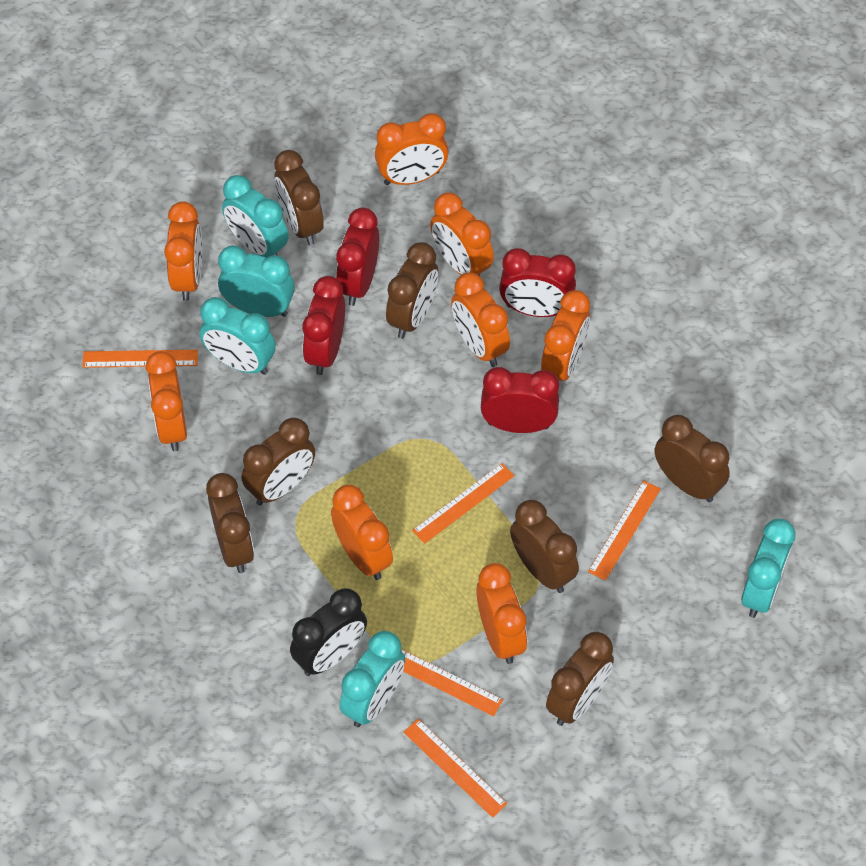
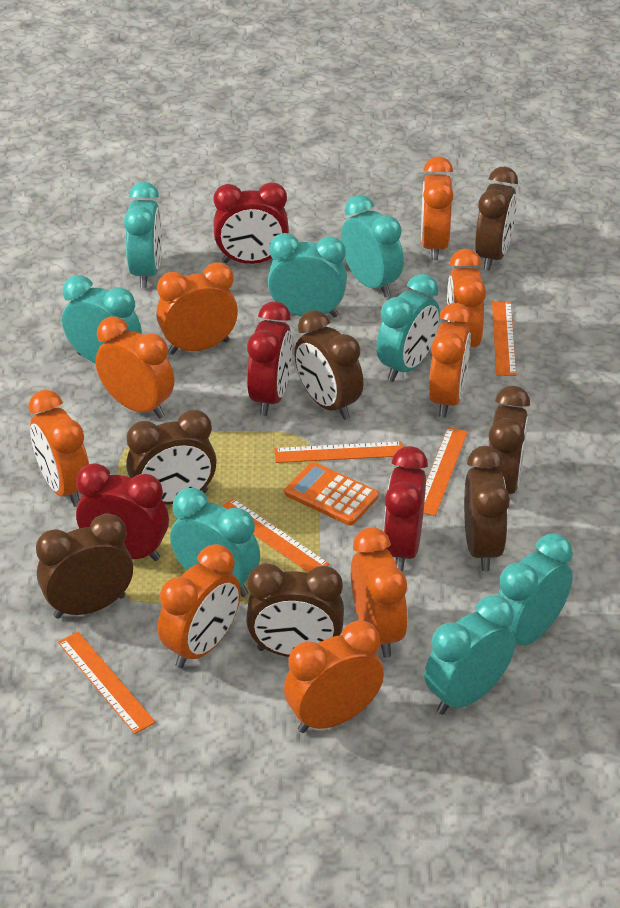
black clock: 1 -> 0
orange calculator: 0 -> 1
orange clock: 8 -> 9
turquoise clock: 5 -> 8

